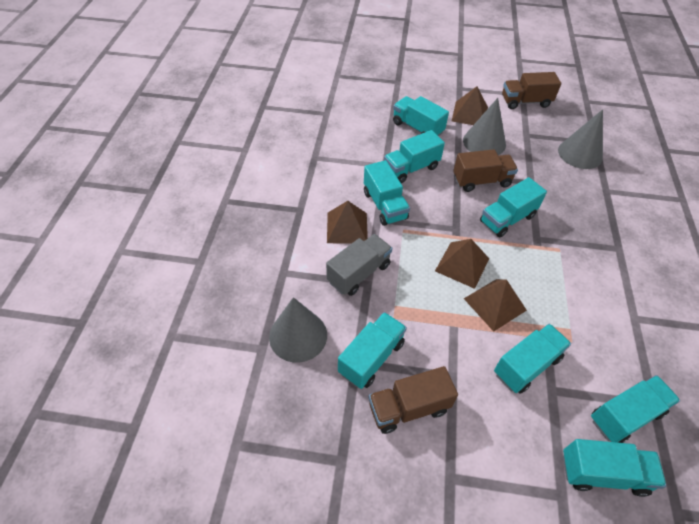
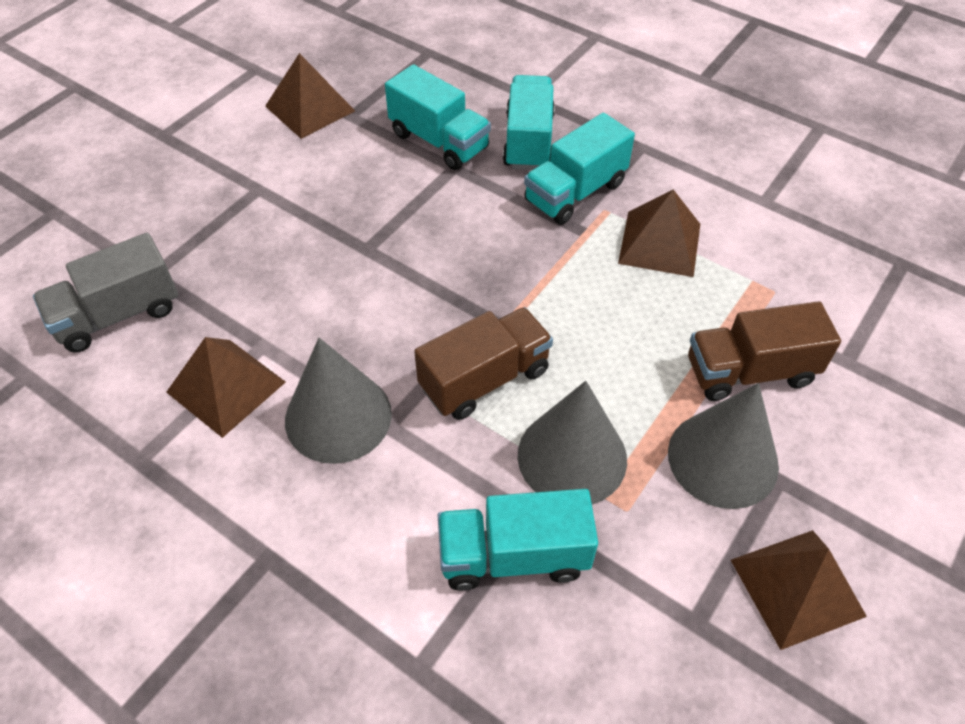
brown truck: 3 -> 2
turquoise truck: 8 -> 4

